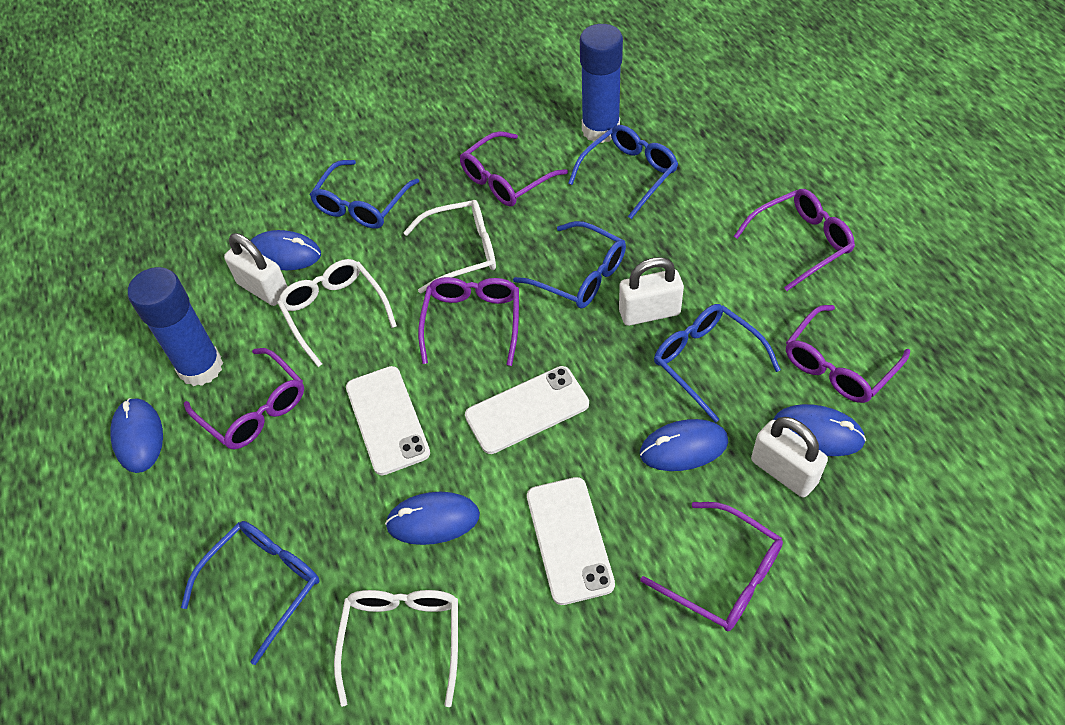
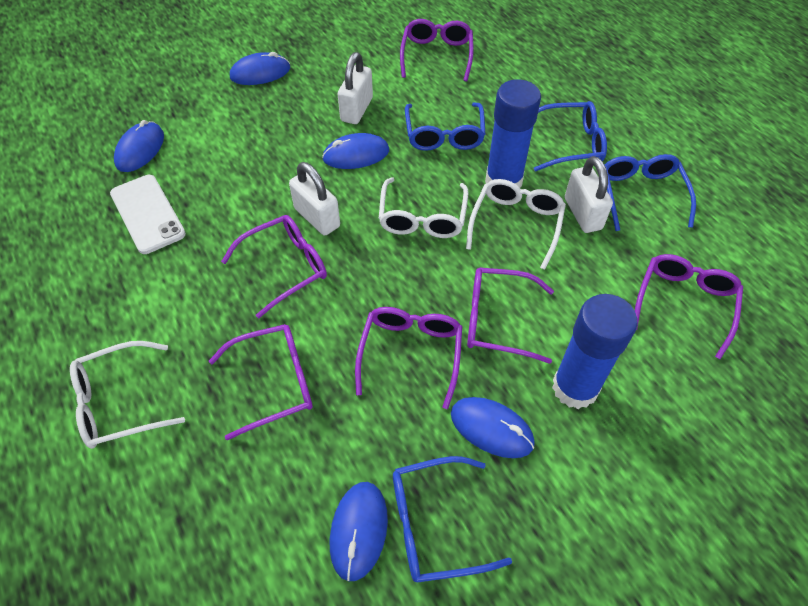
blue glasses: 5 -> 4
white phone: 3 -> 1

